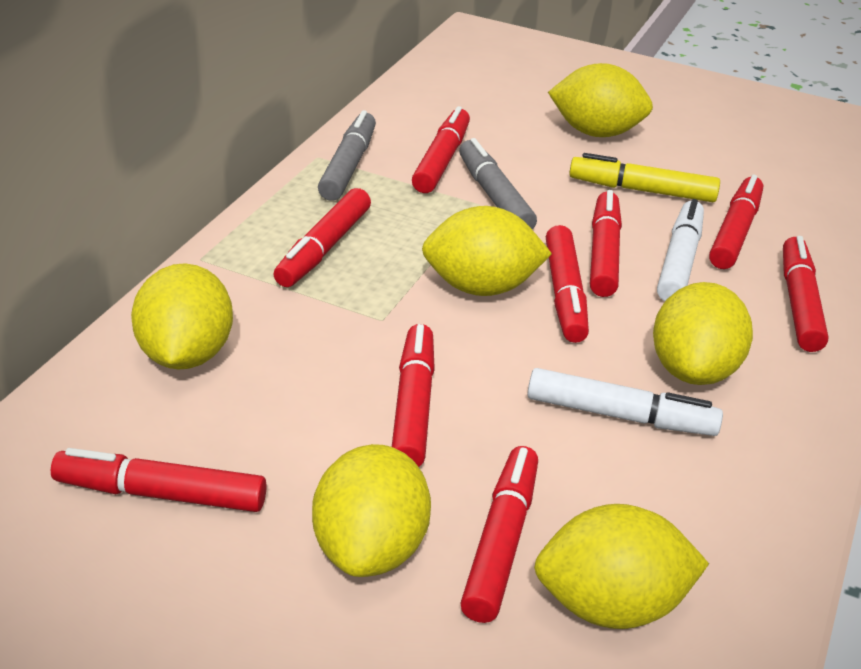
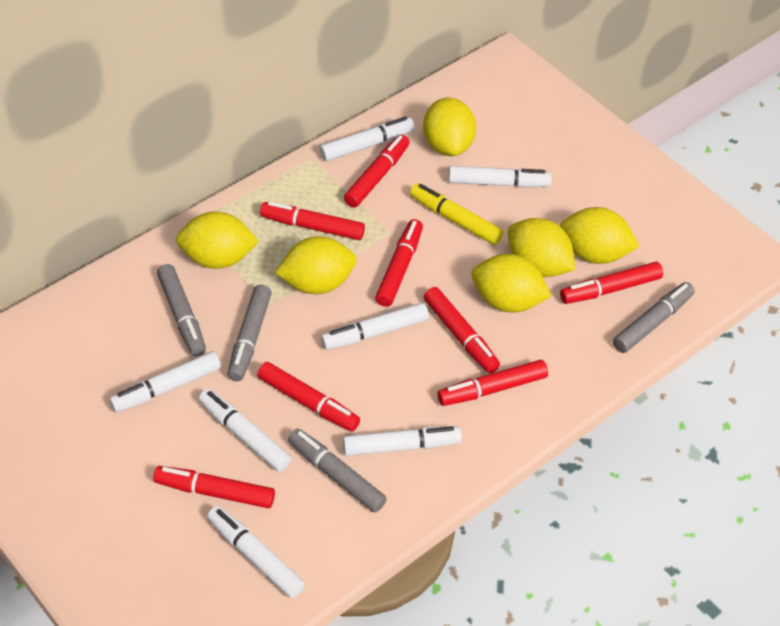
grey marker: 2 -> 4
red marker: 9 -> 8
white marker: 2 -> 7

